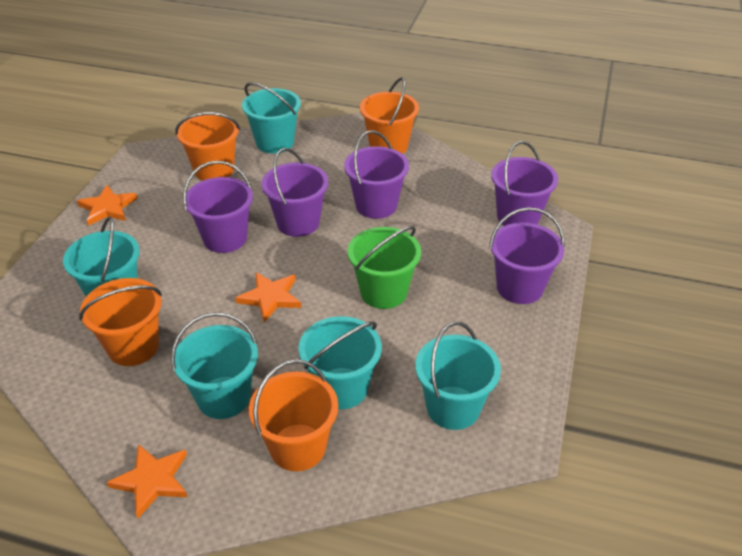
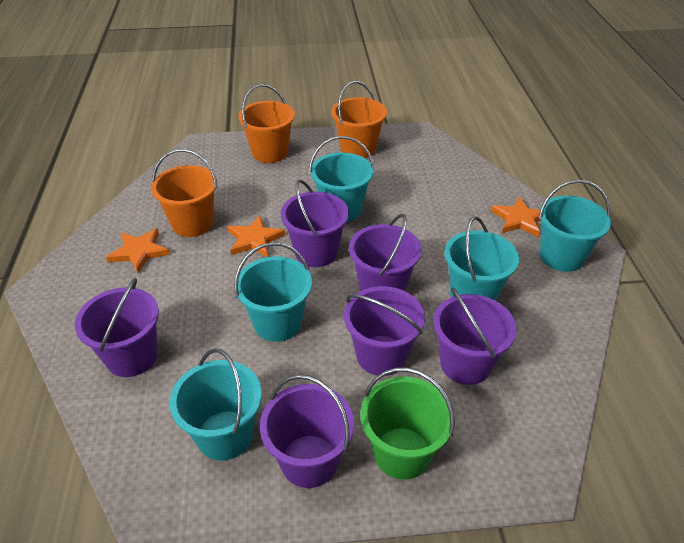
orange bucket: 4 -> 3
purple bucket: 5 -> 6

